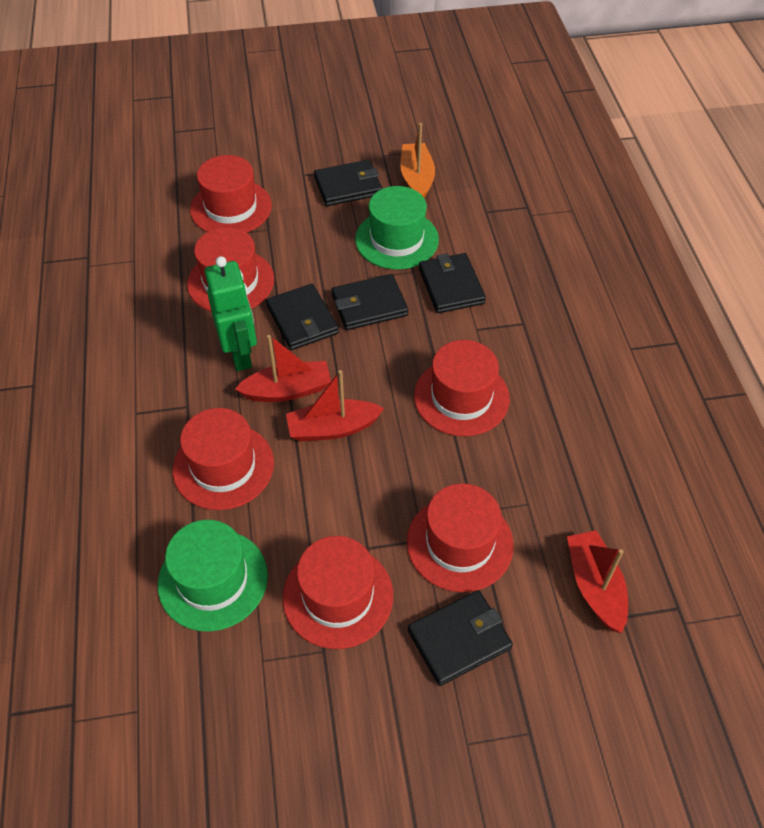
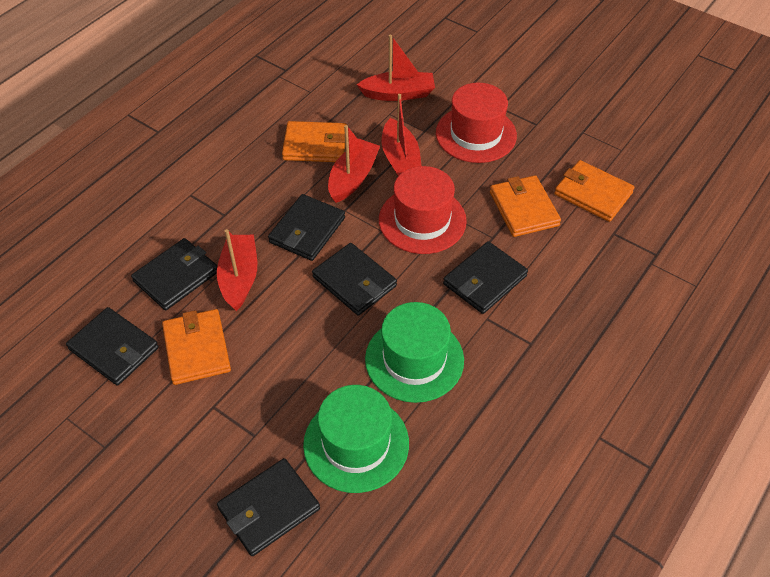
black wallet: 5 -> 6
green robot: 1 -> 0
orange boat: 1 -> 0
orange wallet: 0 -> 4
red boat: 3 -> 4
red hat: 6 -> 2

